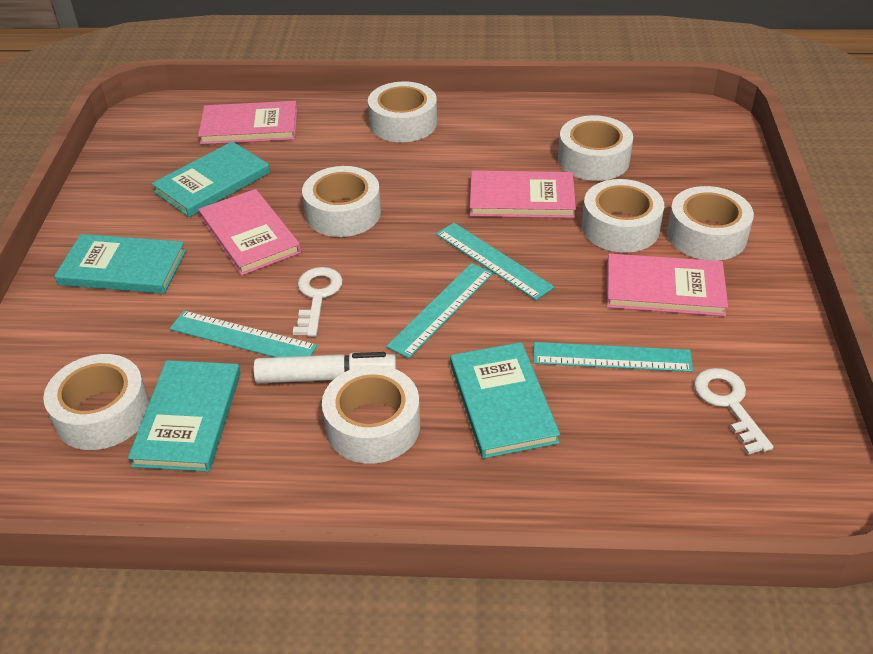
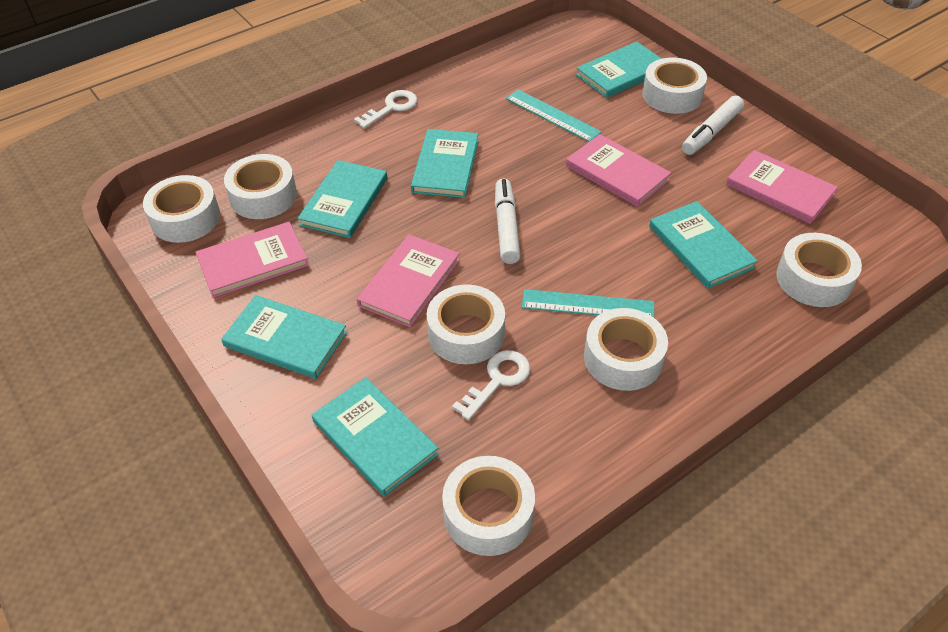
turquoise book: 4 -> 6
turquoise ruler: 4 -> 2
white marker: 1 -> 2

